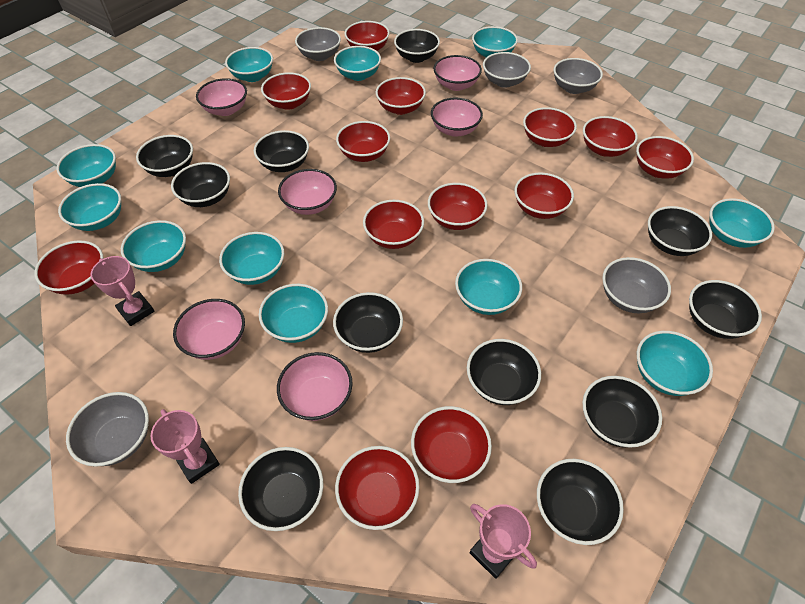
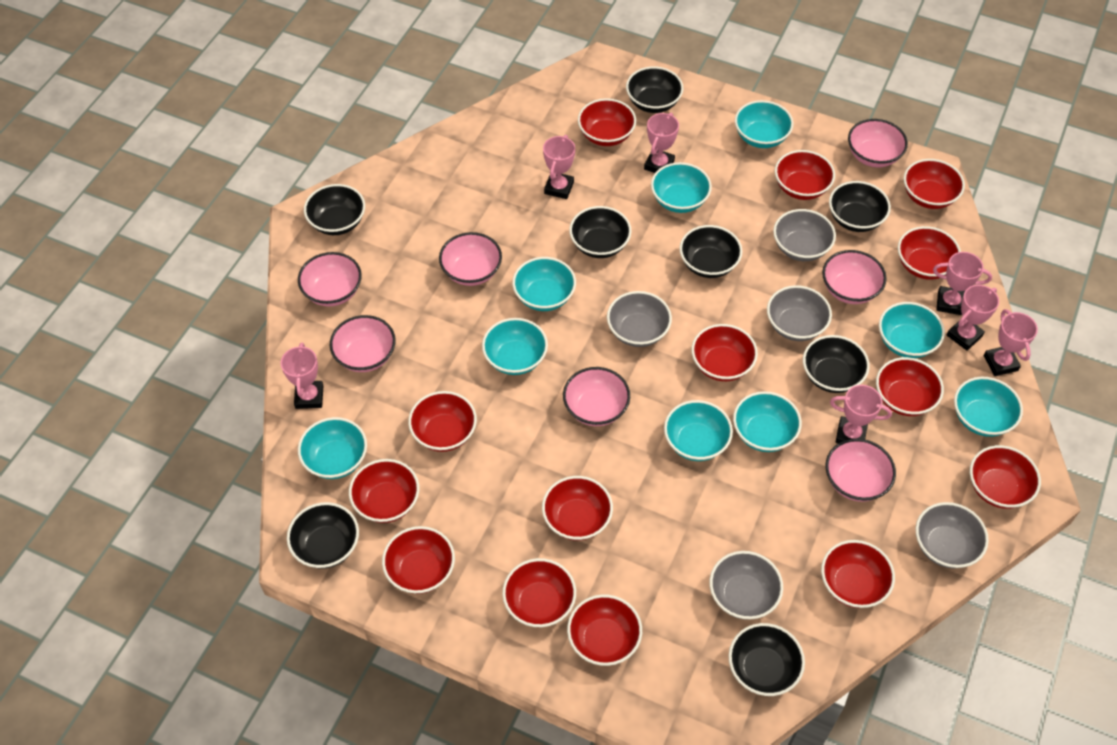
black bowl: 11 -> 8
pink bowl: 6 -> 7
pink trophy: 3 -> 7
red bowl: 13 -> 14
turquoise bowl: 11 -> 9

